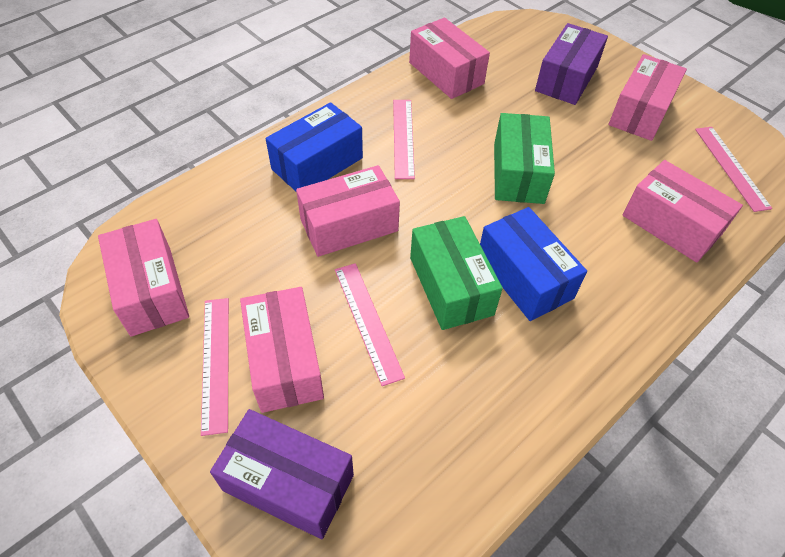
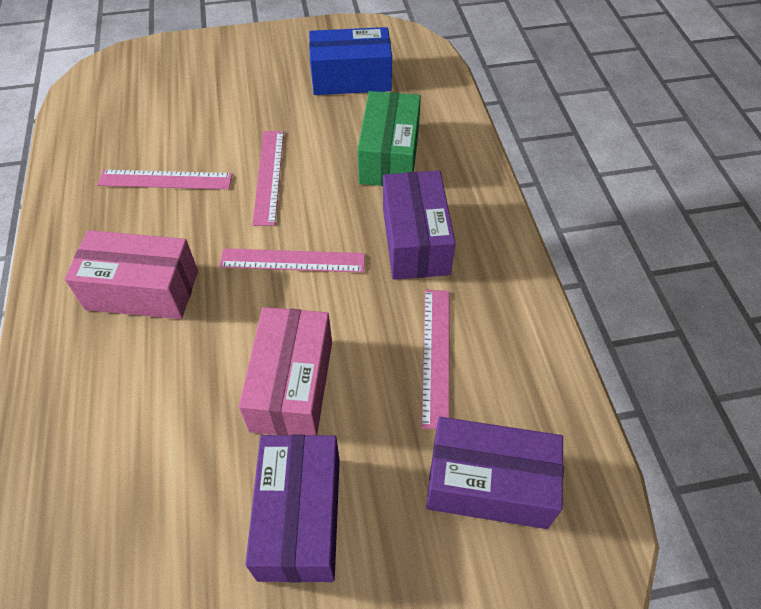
blue box: 2 -> 1
green box: 2 -> 1
pink box: 6 -> 2
purple box: 2 -> 3

